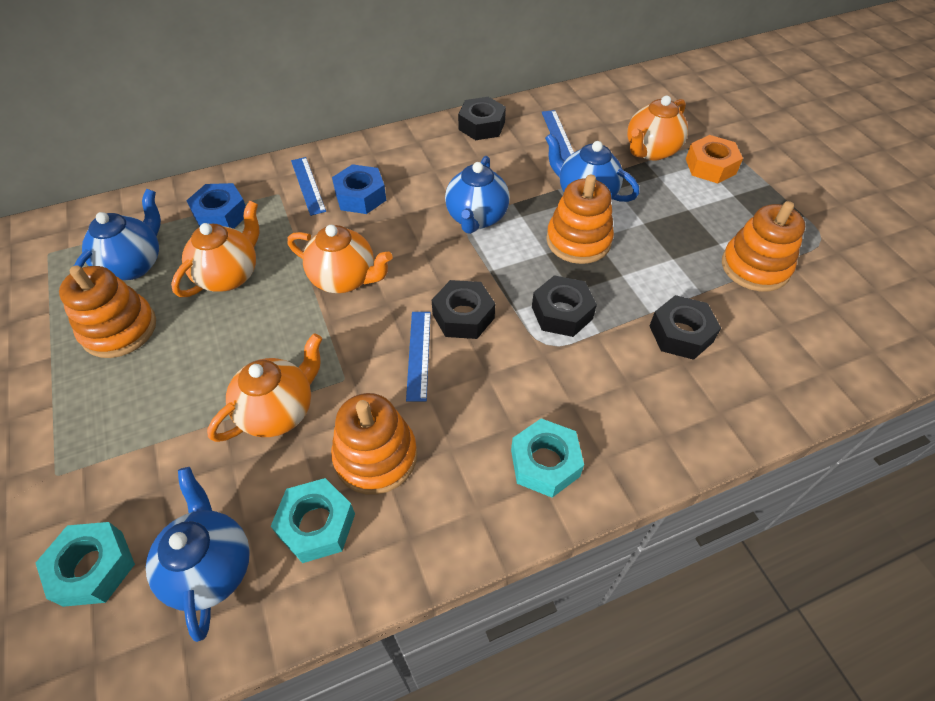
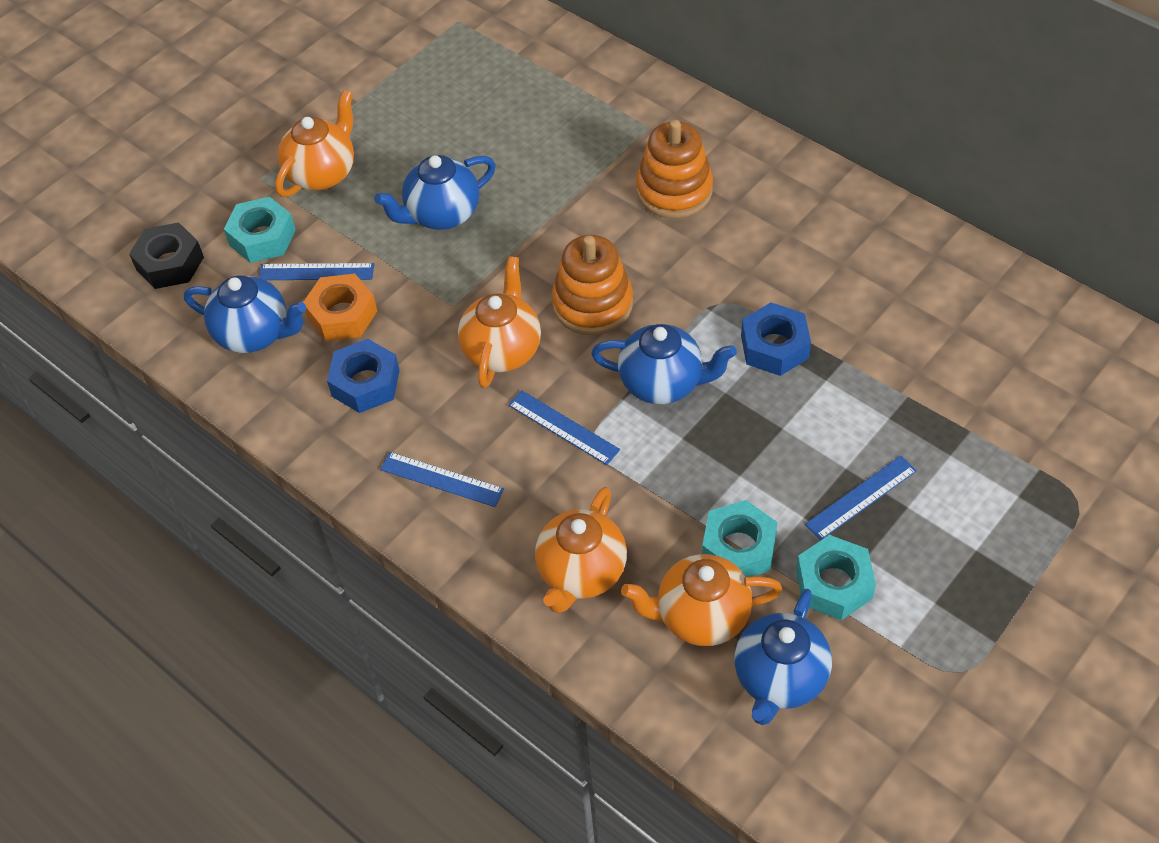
black nut: 4 -> 1
blue ruler: 3 -> 4
orange stacking toy: 4 -> 2

